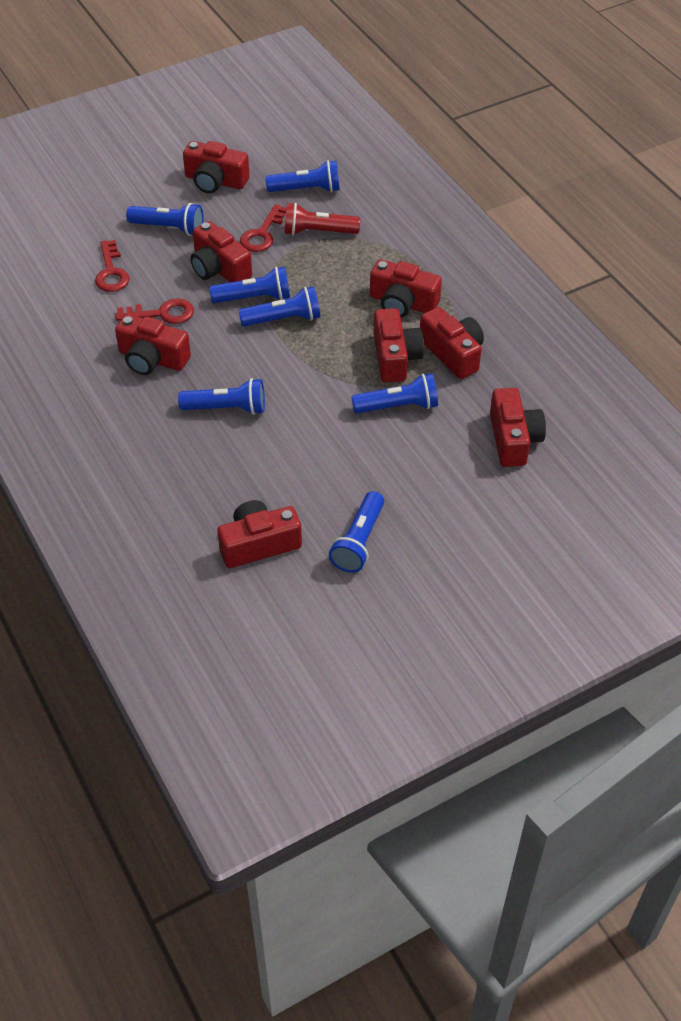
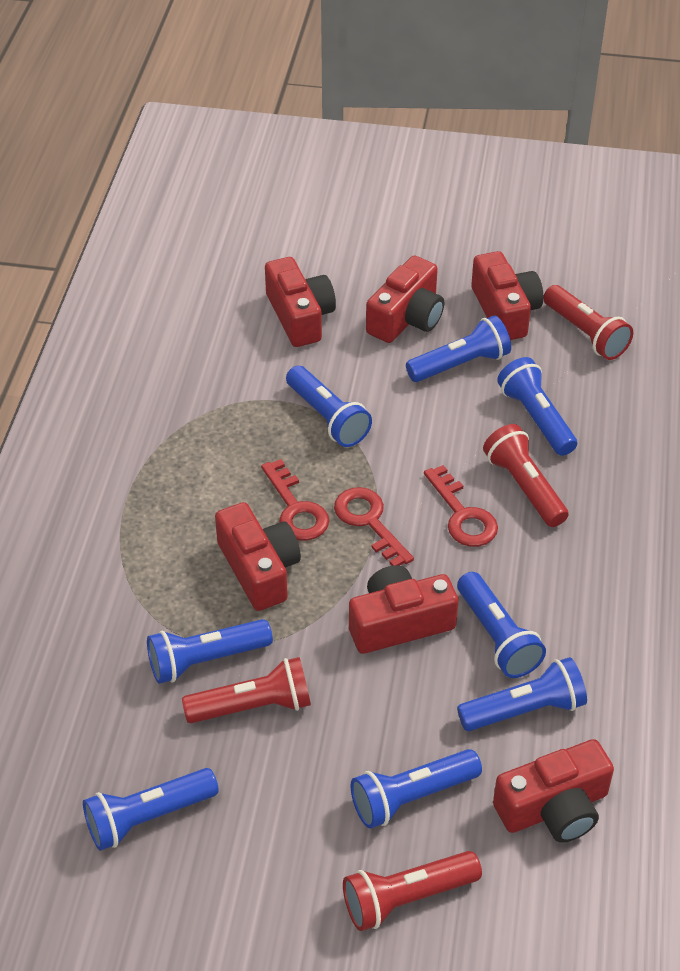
blue flashlight: 7 -> 8
red camera: 8 -> 6
red flashlight: 1 -> 4

